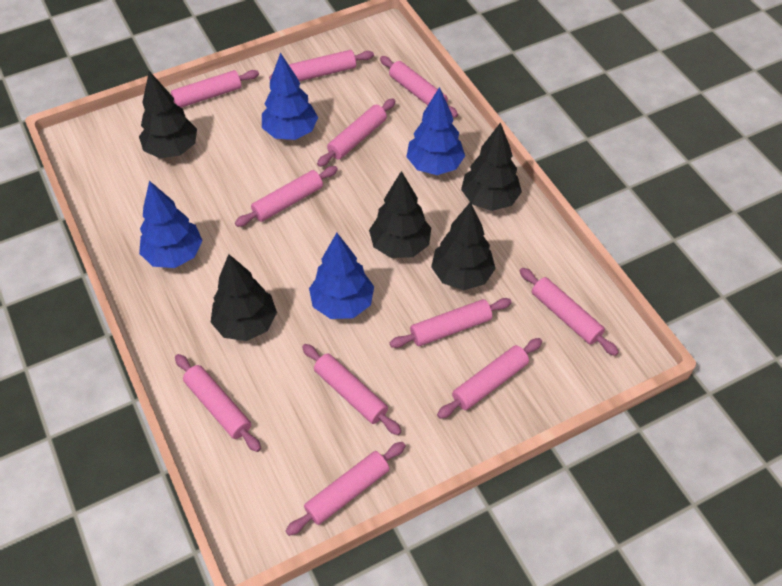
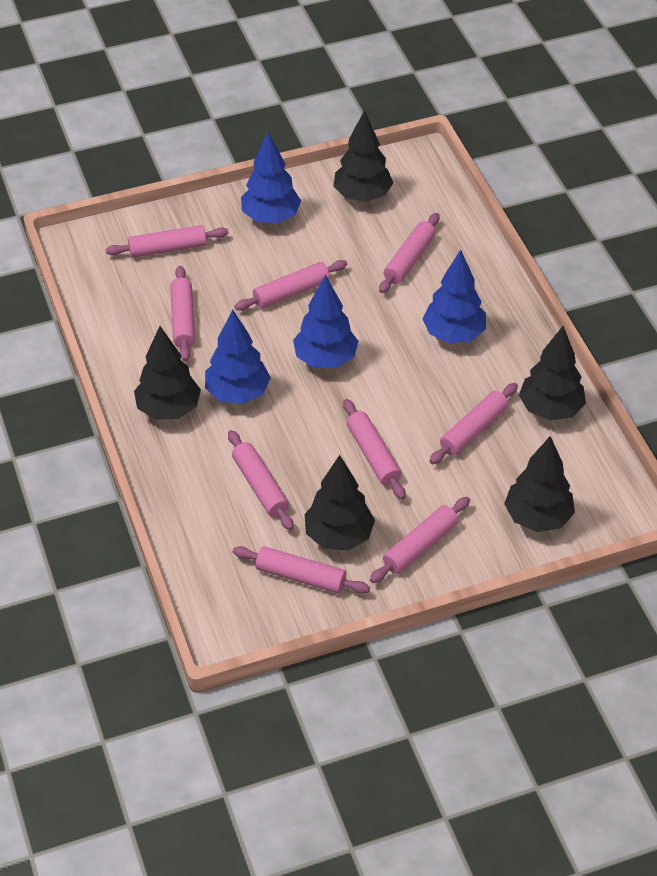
pink rolling pin: 11 -> 9

